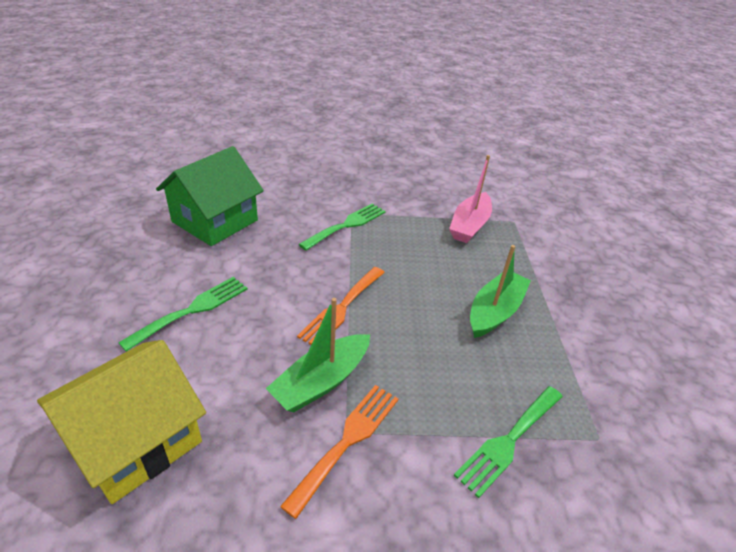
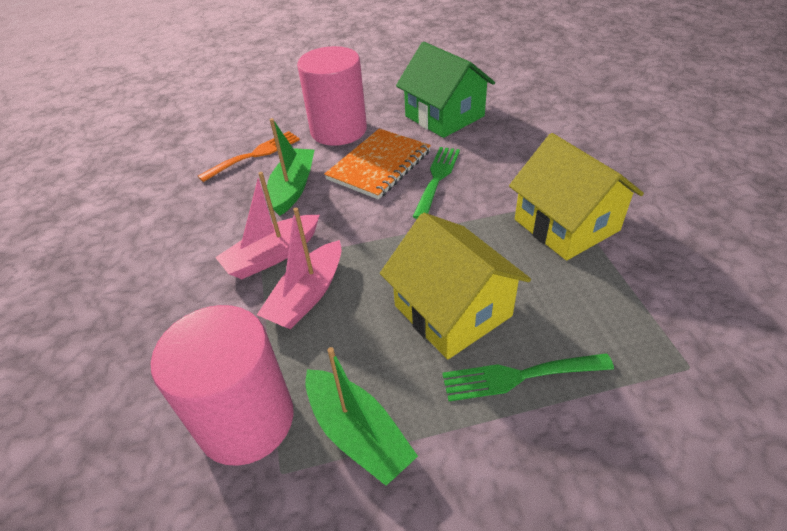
green fork: 3 -> 2
orange fork: 2 -> 1
orange notebook: 0 -> 1
pink boat: 1 -> 2
pink cylinder: 0 -> 2
yellow house: 1 -> 2

